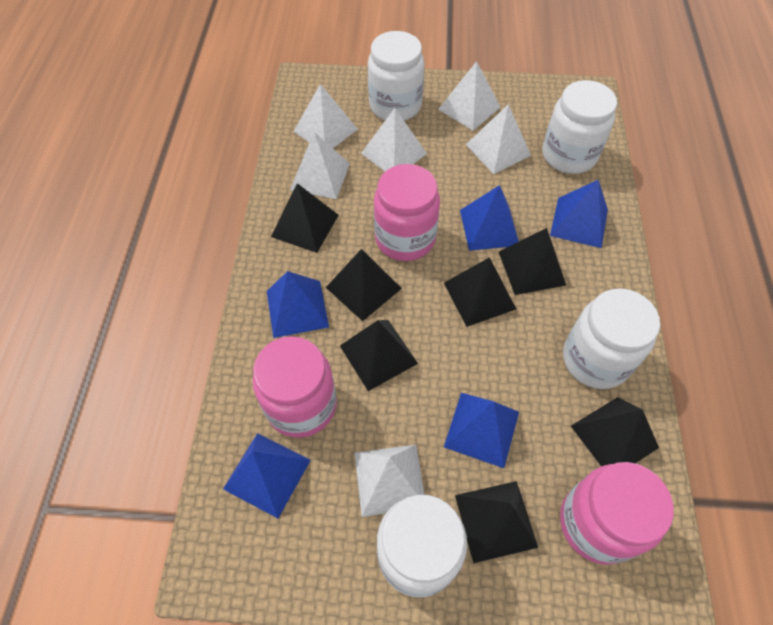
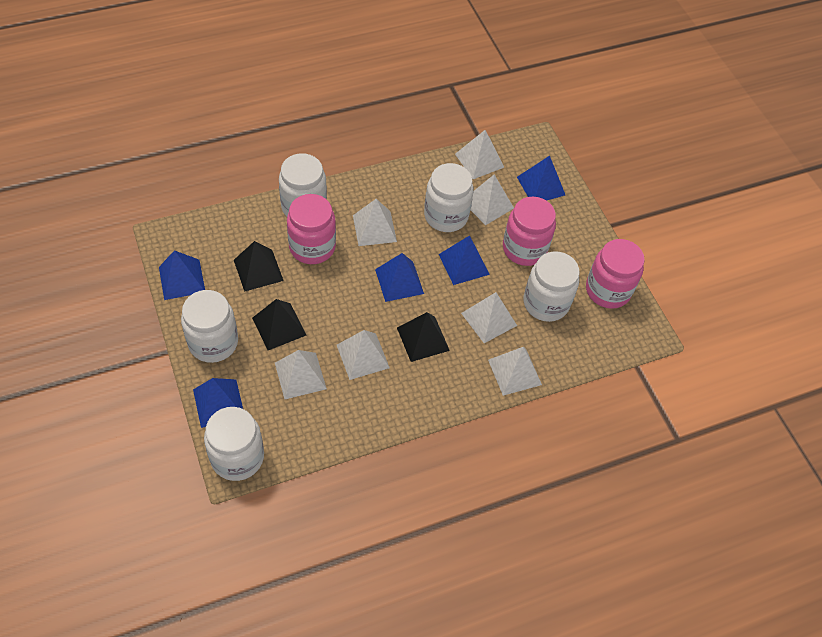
black pyramid: 7 -> 3
white jar: 4 -> 5
white pyramid: 6 -> 7

